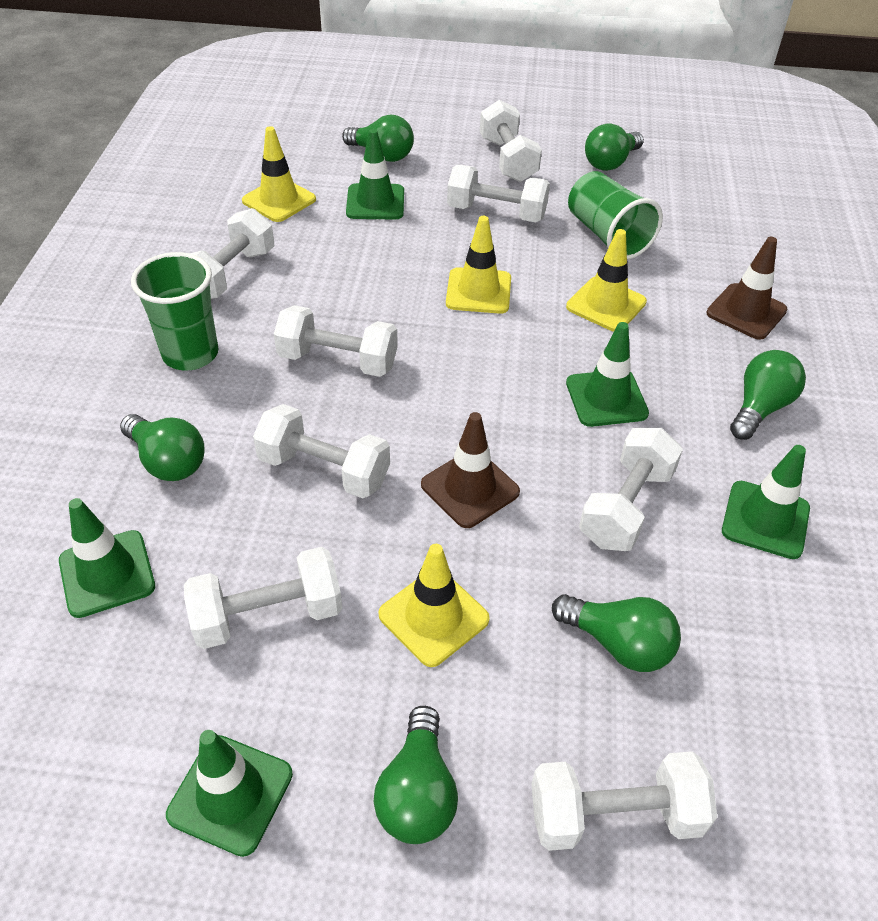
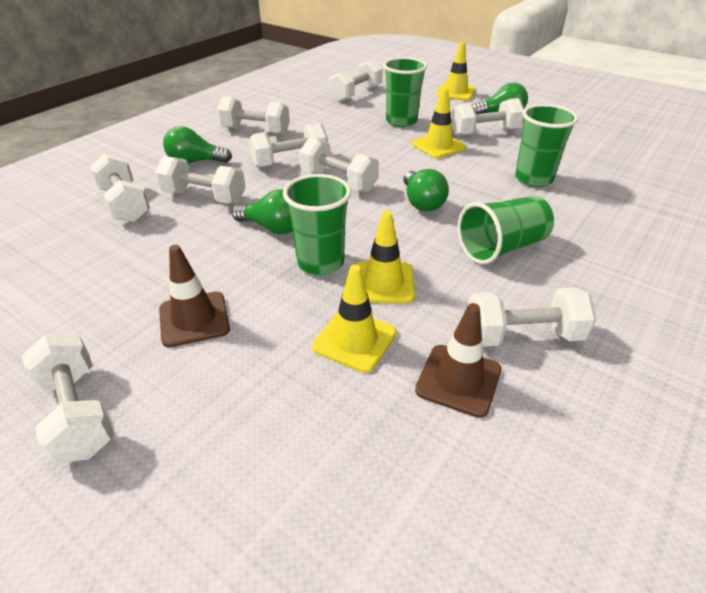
green cup: 2 -> 4
green light bulb: 6 -> 4
green traffic cone: 5 -> 0
white dumbbell: 8 -> 9

